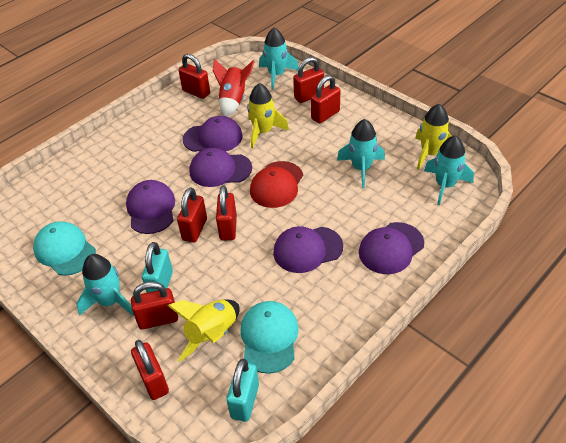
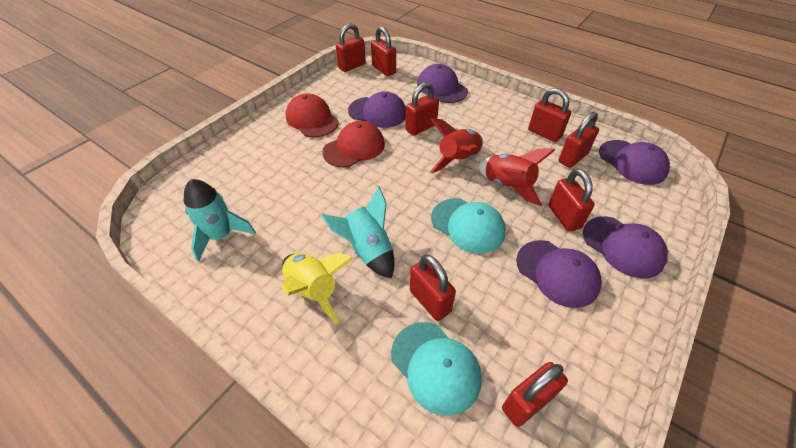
red cap: 1 -> 2
red padlock: 7 -> 8
red rocket: 1 -> 2
turquoise padlock: 2 -> 0
turquoise rocket: 4 -> 2
yellow rocket: 3 -> 1

